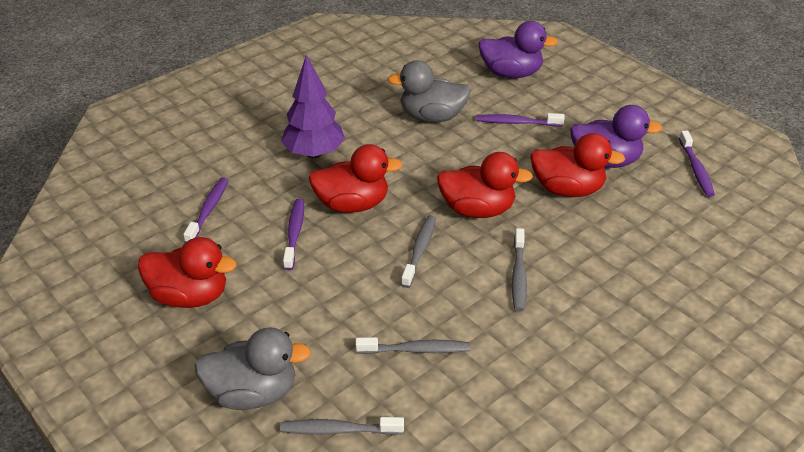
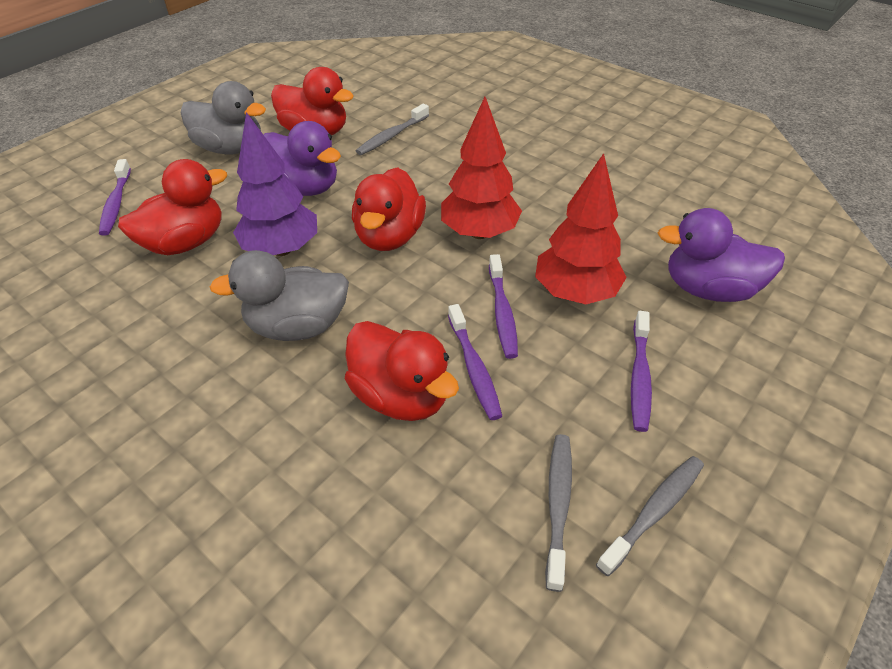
grey toothbrush: 4 -> 3
red tree: 0 -> 2

